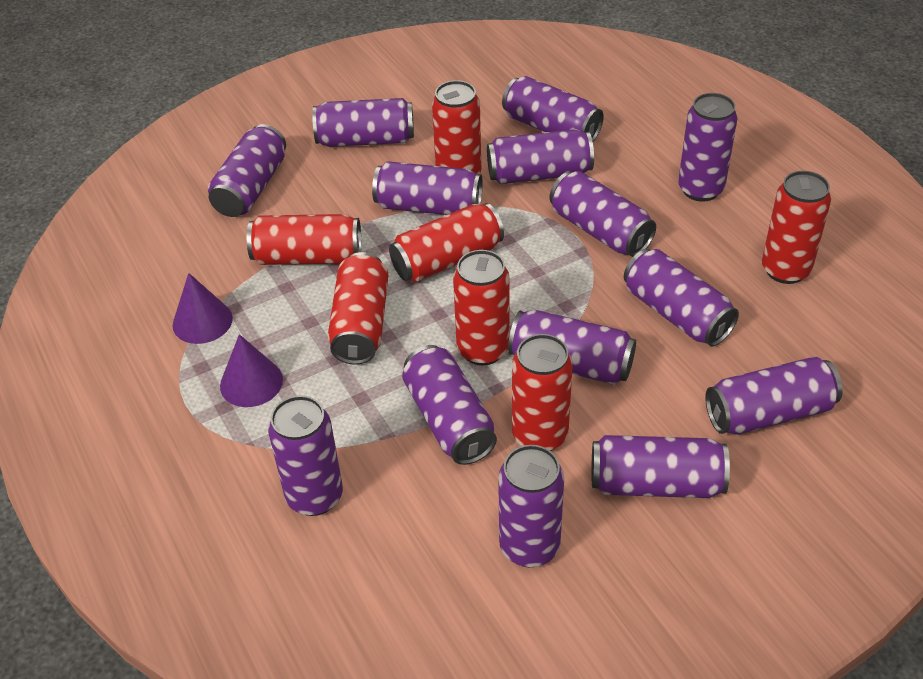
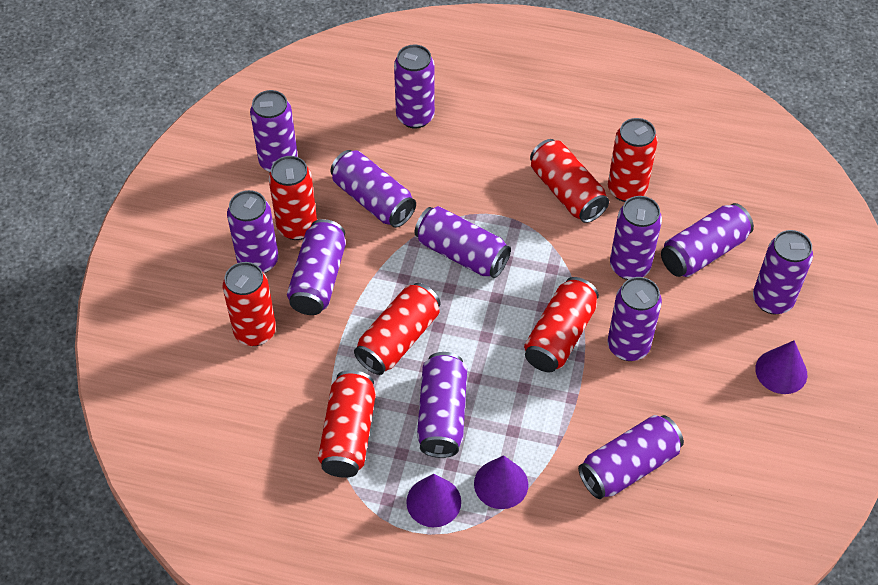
purple can: 14 -> 12
purple cone: 2 -> 3

